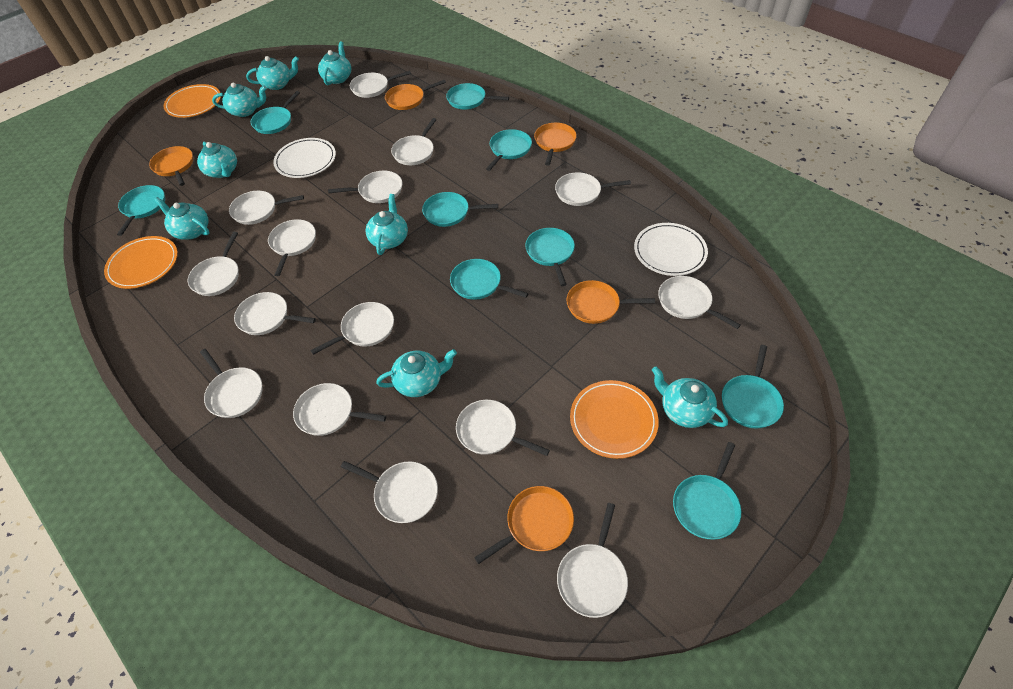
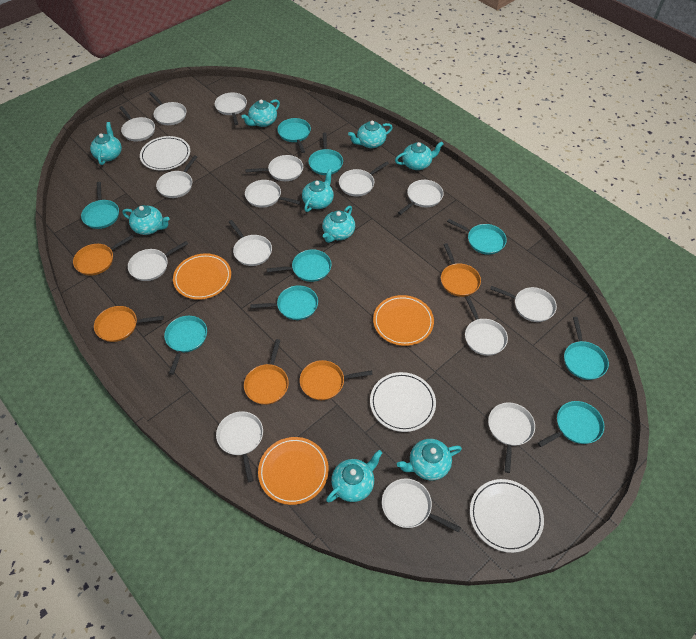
turquoise teapot: 8 -> 9
white plate: 2 -> 3

